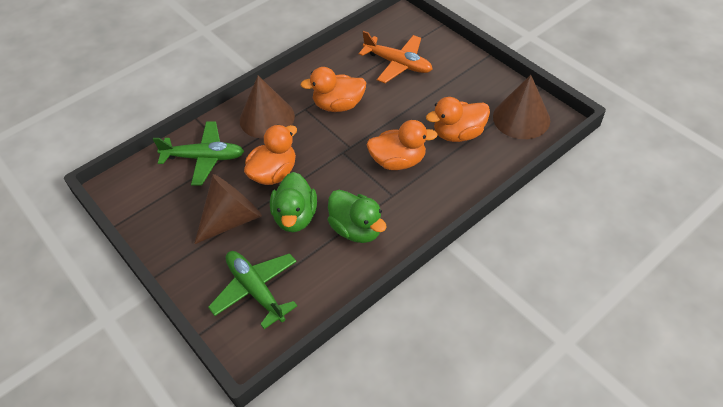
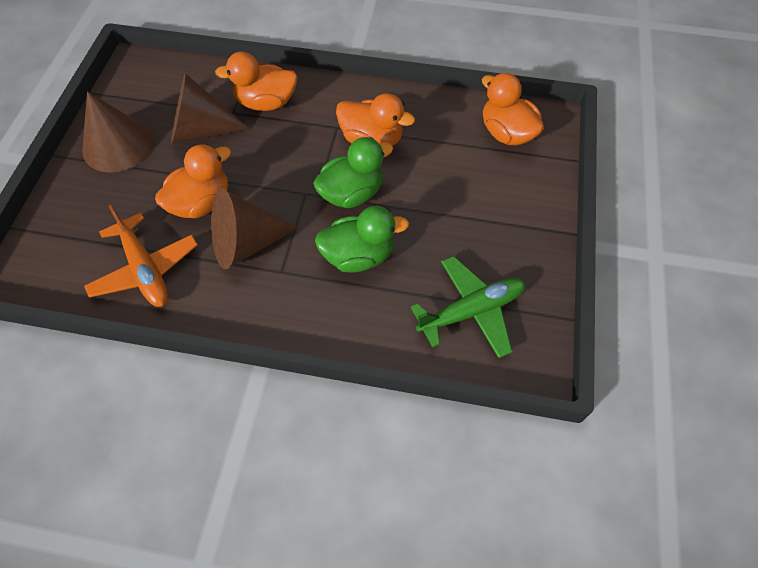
green plane: 2 -> 1

